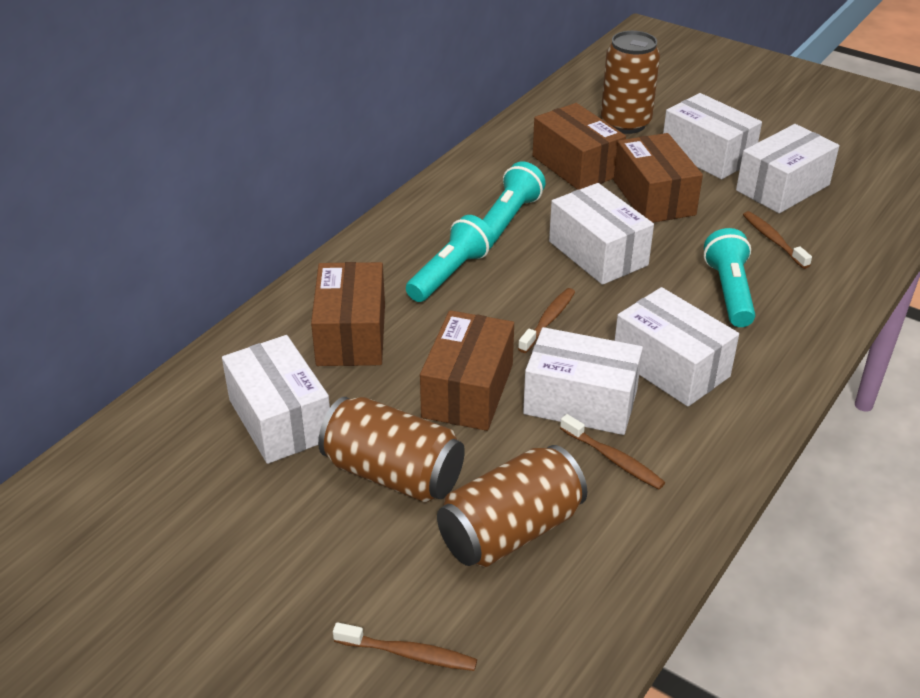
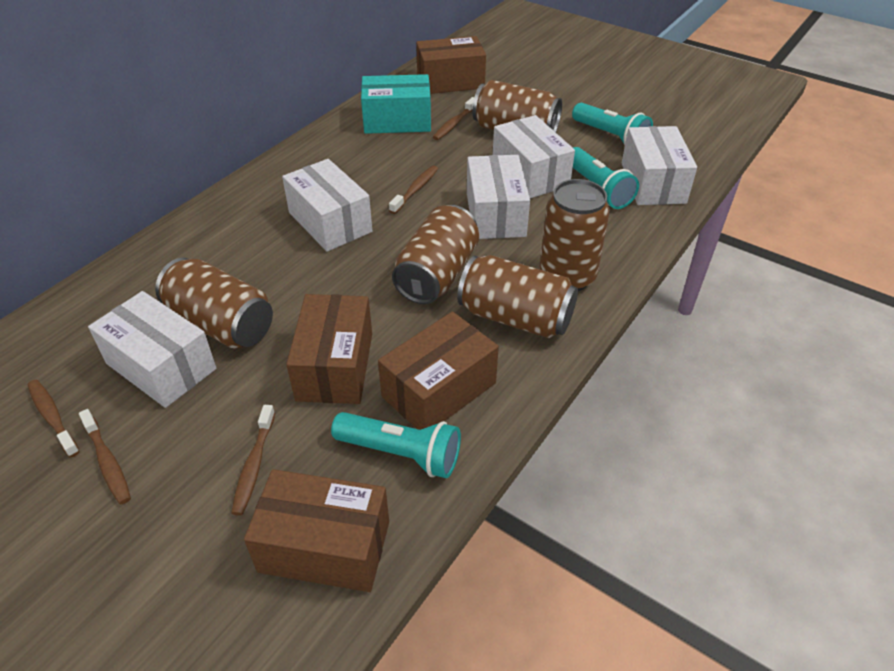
brown can: 3 -> 5
brown toothbrush: 4 -> 5
turquoise box: 0 -> 1
white box: 6 -> 5

